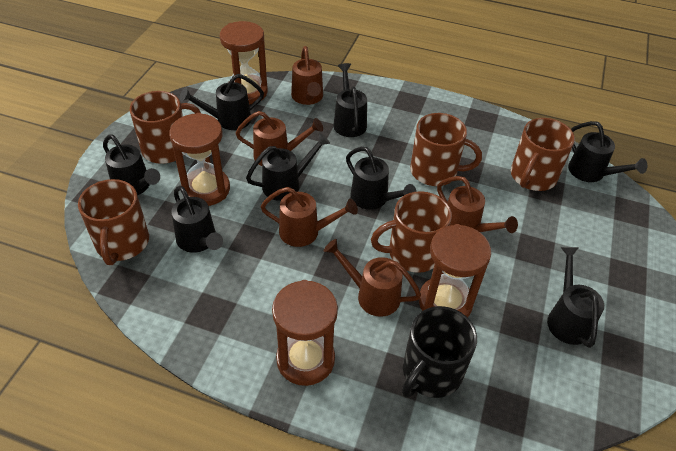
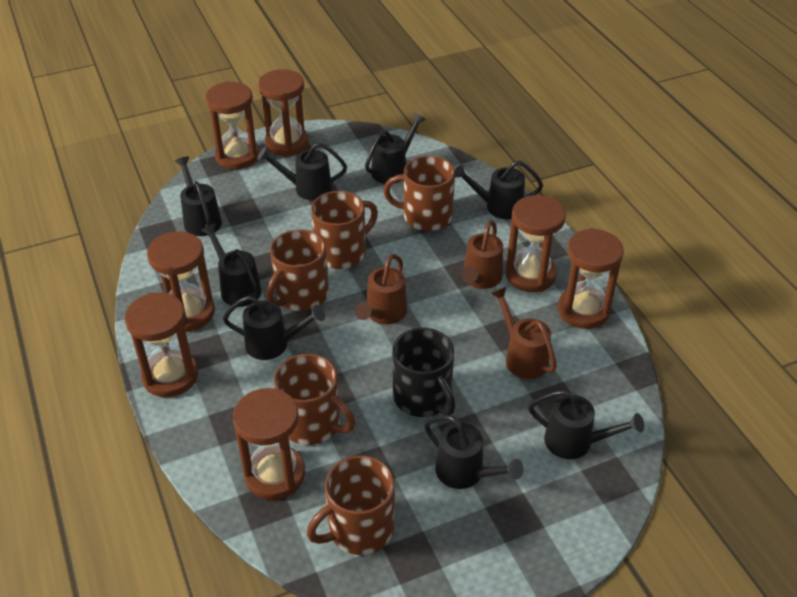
brown hourglass: 4 -> 7
brown watering can: 5 -> 3

